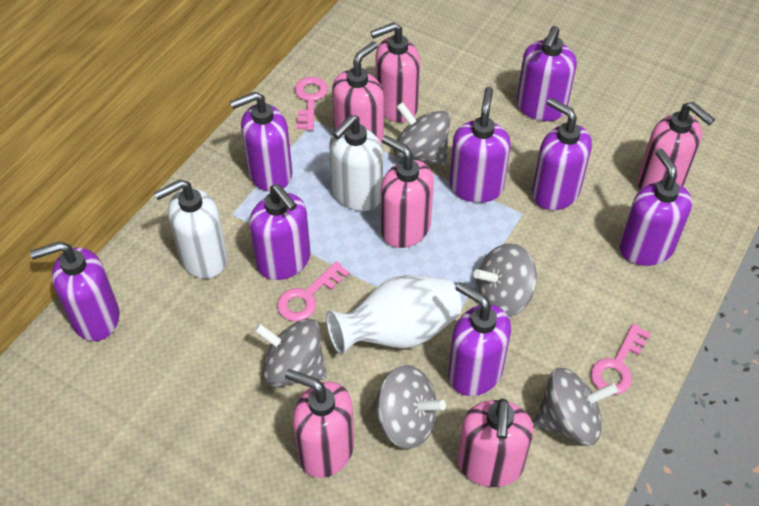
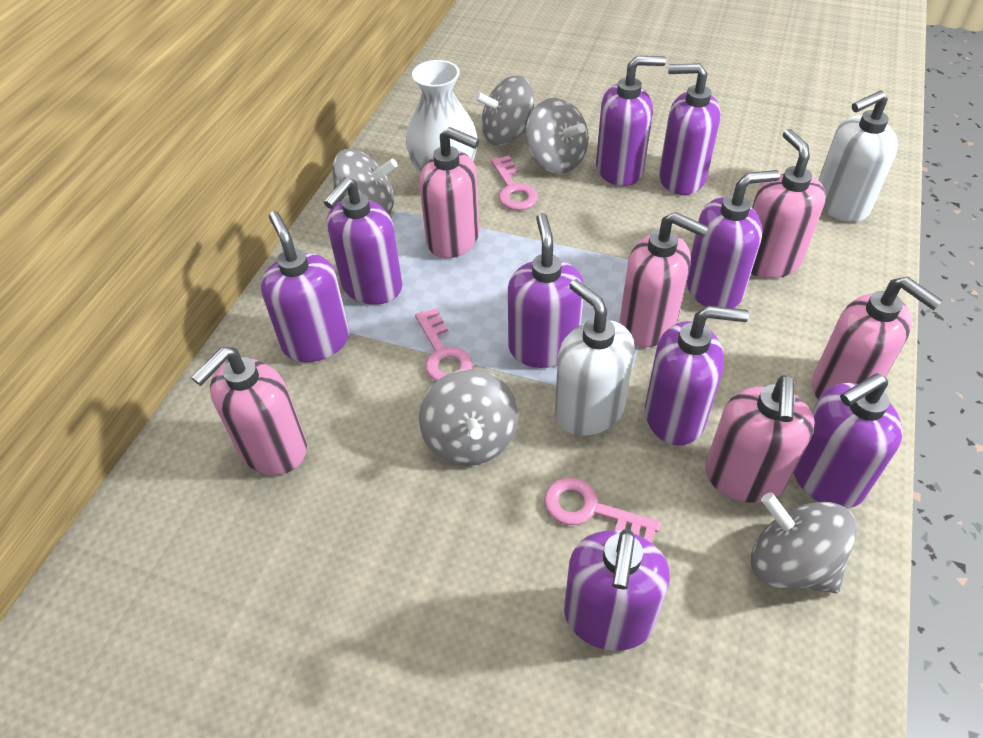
purple soap dispenser: 8 -> 9

